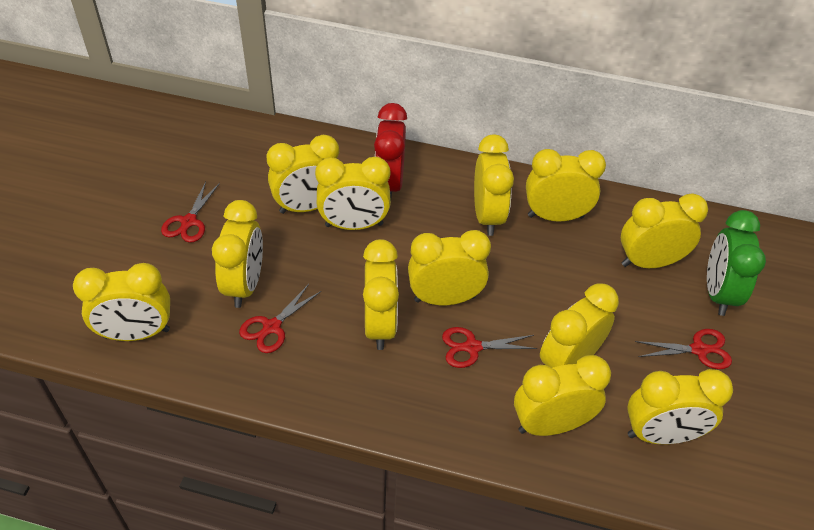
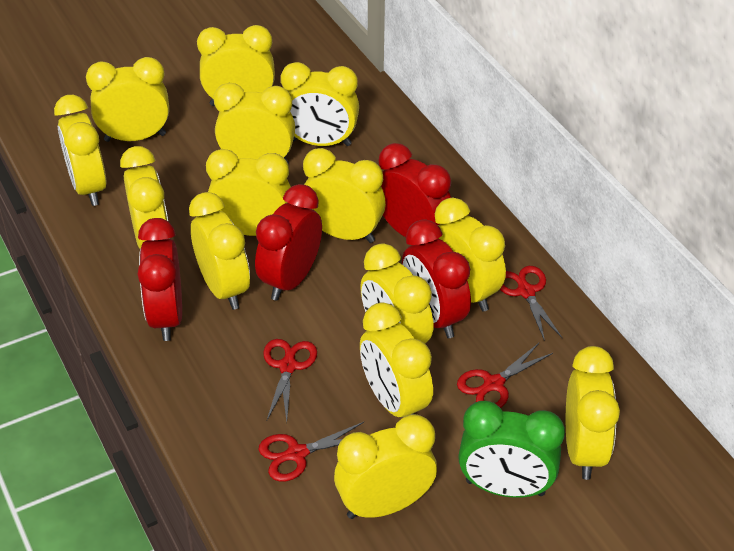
red clock: 1 -> 4
yellow clock: 12 -> 14

